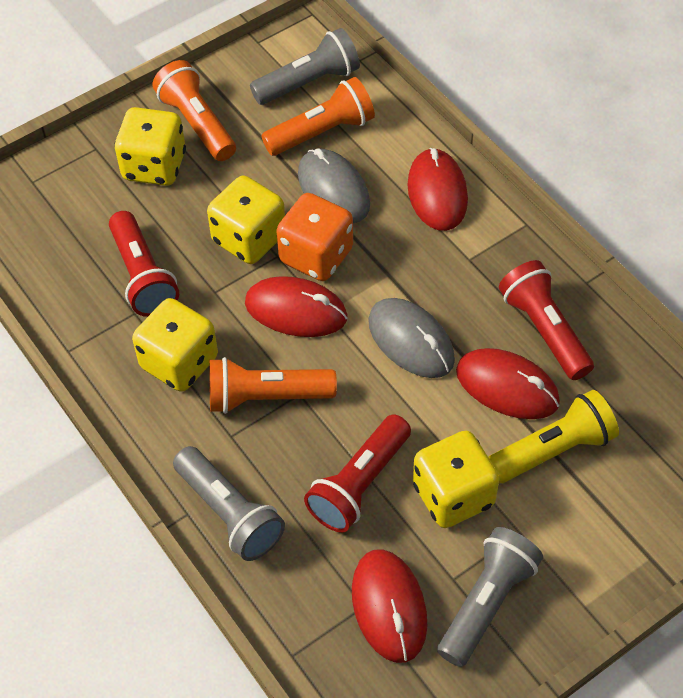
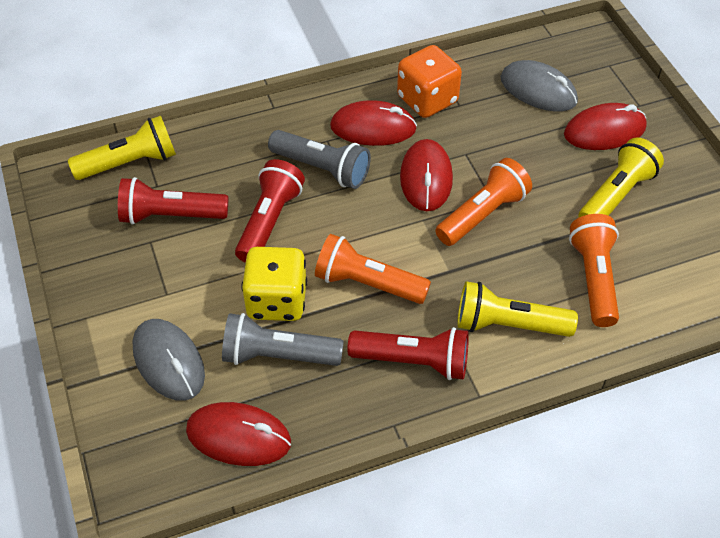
grey flashlight: 3 -> 2
yellow dice: 4 -> 1
yellow flashlight: 1 -> 3

